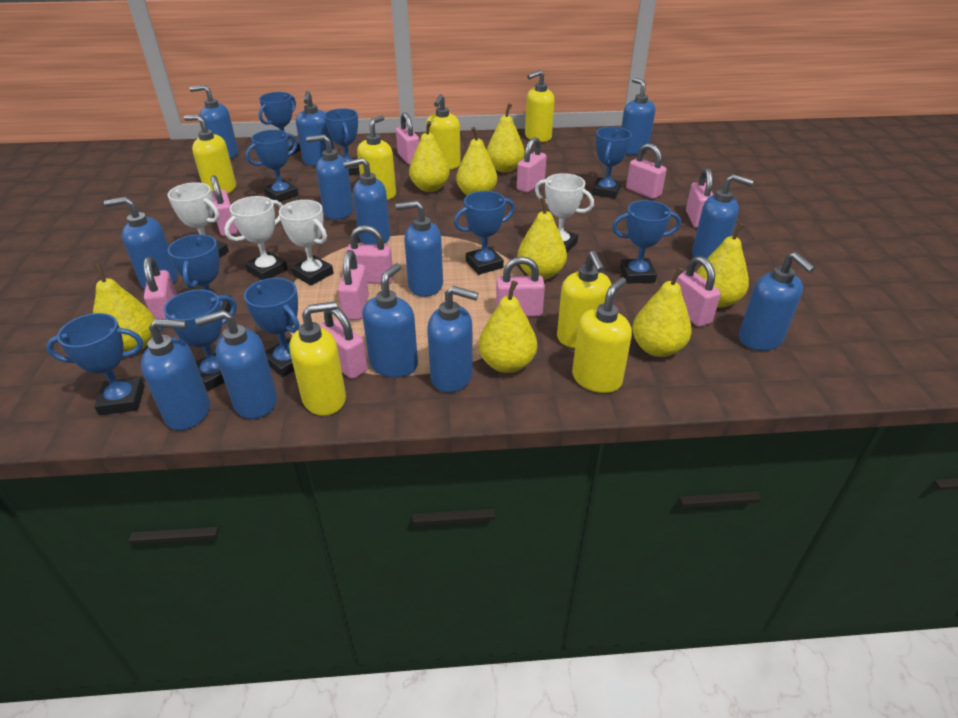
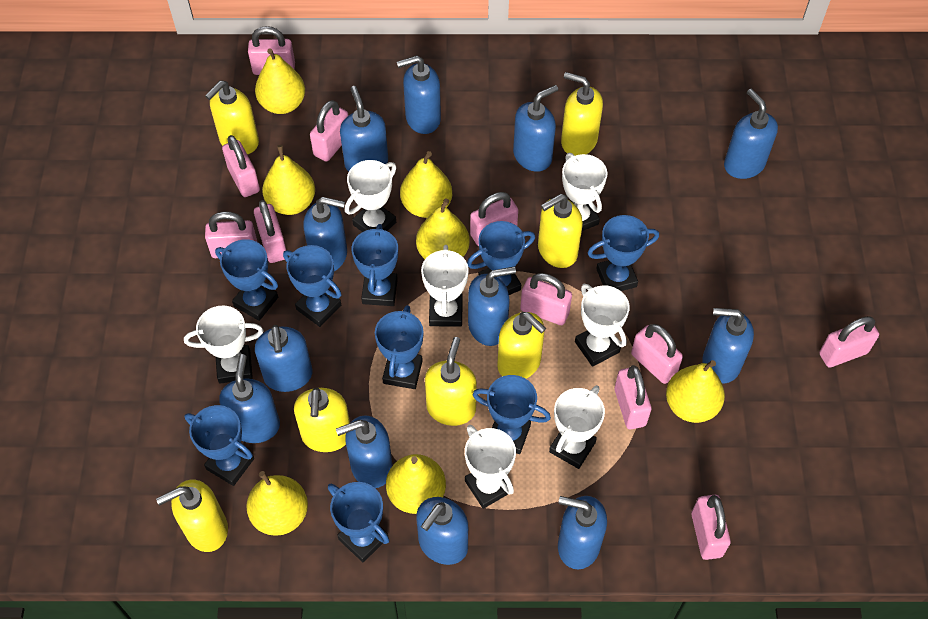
blue soap dispenser: 13 -> 12
blue trophy: 10 -> 9
white trophy: 4 -> 7
yellow pear: 8 -> 7

